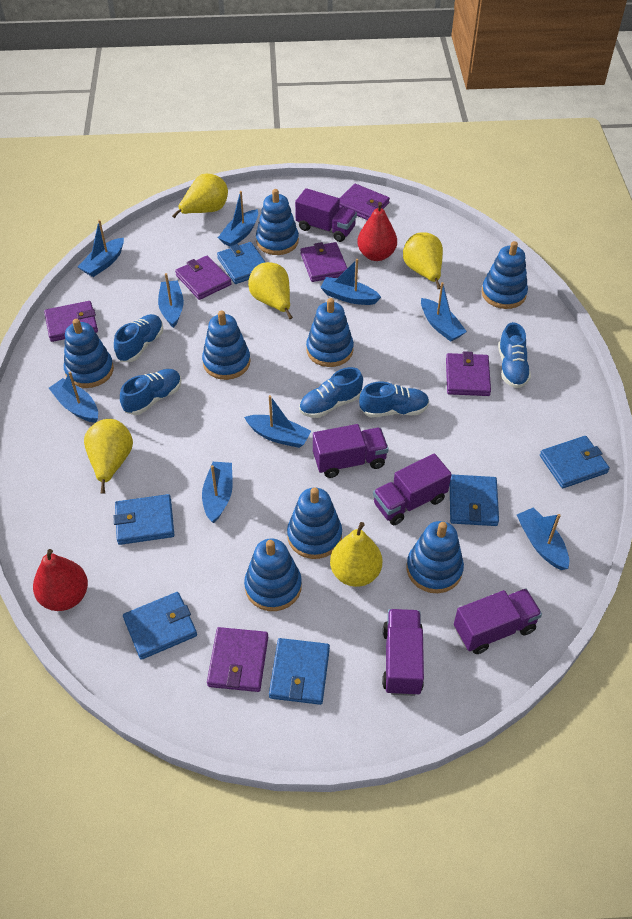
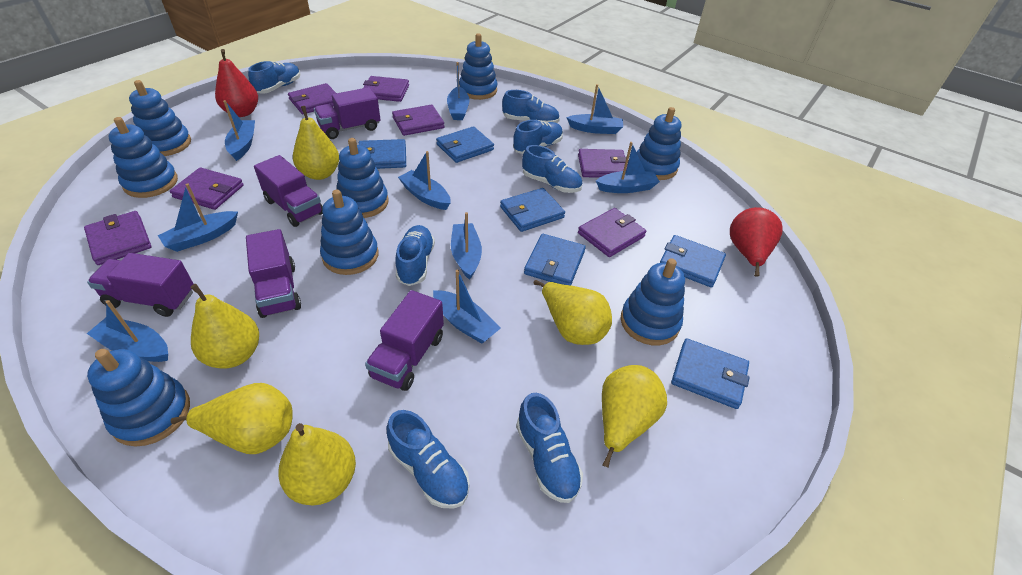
blue shoe: 5 -> 7
purple wallet: 6 -> 7
yellow pear: 5 -> 6

